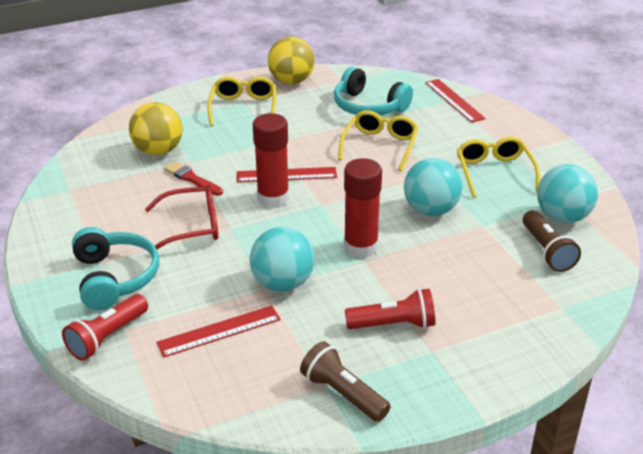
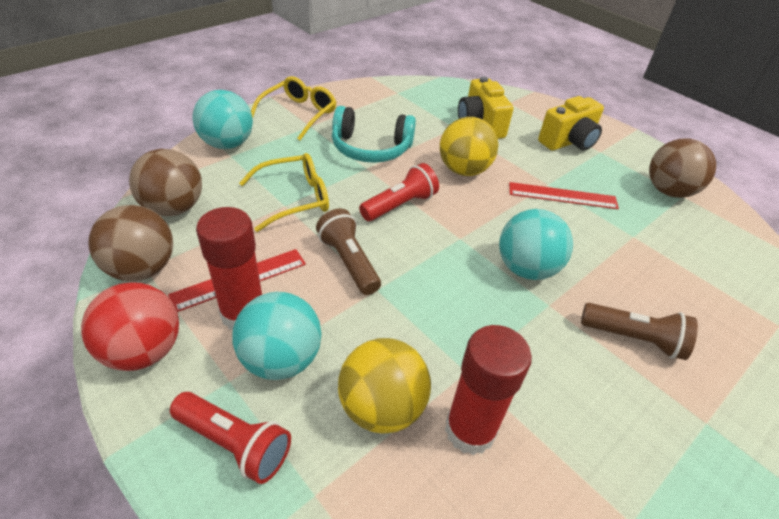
brown ball: 0 -> 3
red ball: 0 -> 1
red brush: 1 -> 0
red glasses: 1 -> 0
red ruler: 3 -> 2
turquoise headphones: 2 -> 1
yellow camera: 0 -> 2
yellow glasses: 3 -> 2

